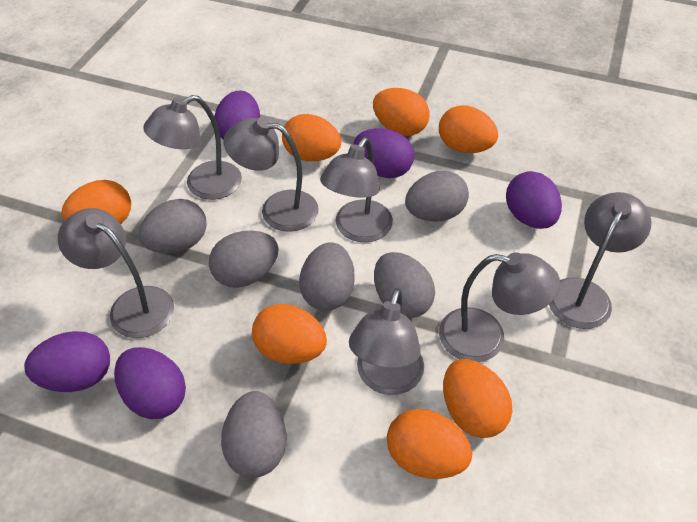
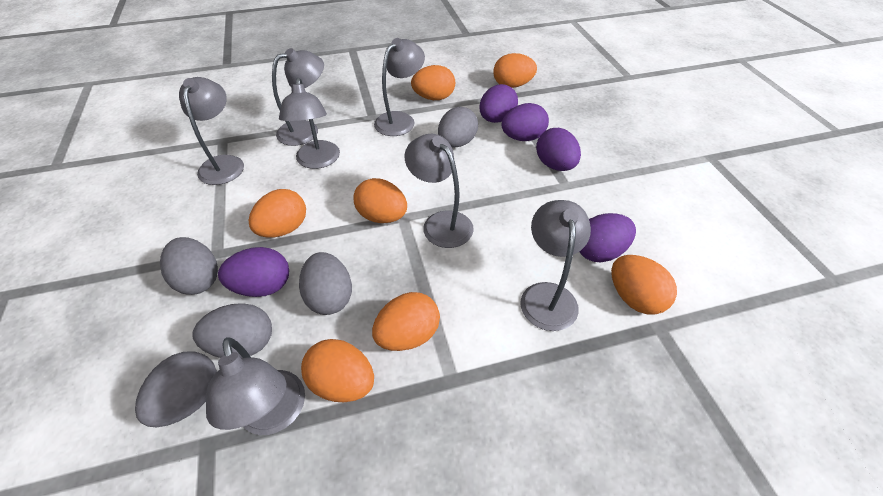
grey egg: 6 -> 5

